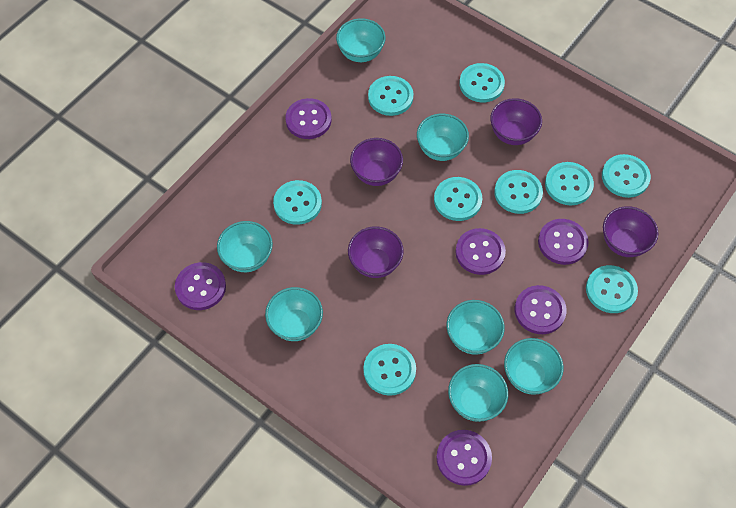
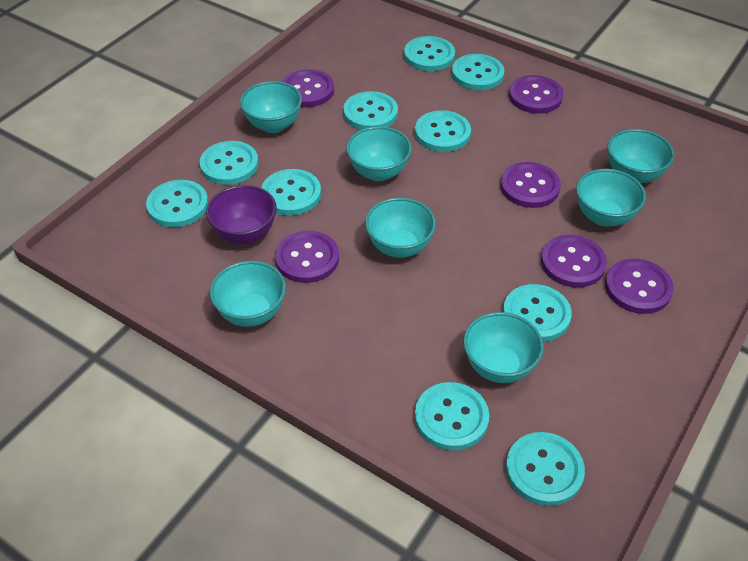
purple bowl: 4 -> 1
turquoise button: 9 -> 10

